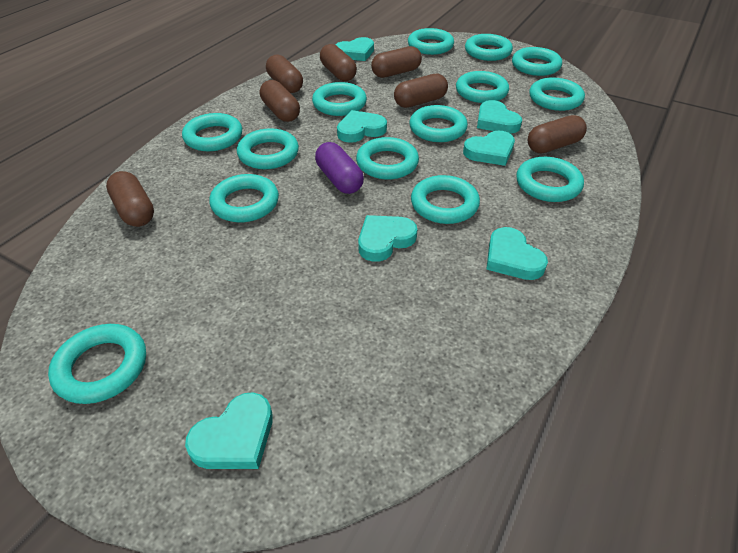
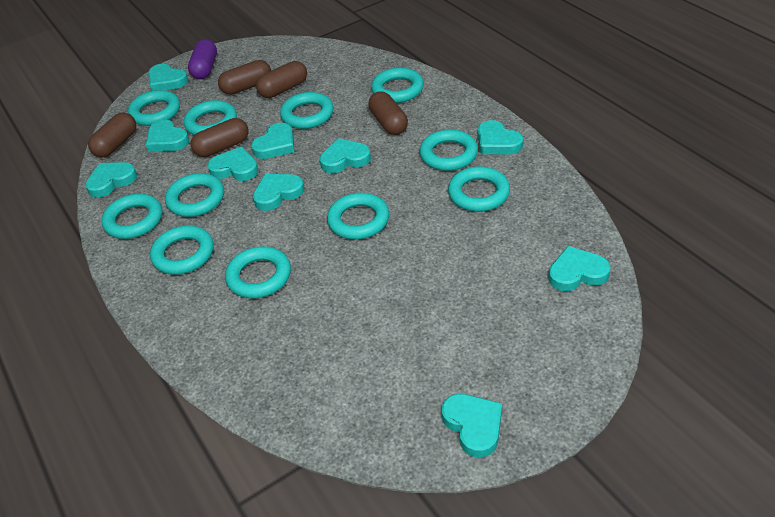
brown capsule: 7 -> 5
turquoise heart: 7 -> 10
turquoise ring: 14 -> 11

